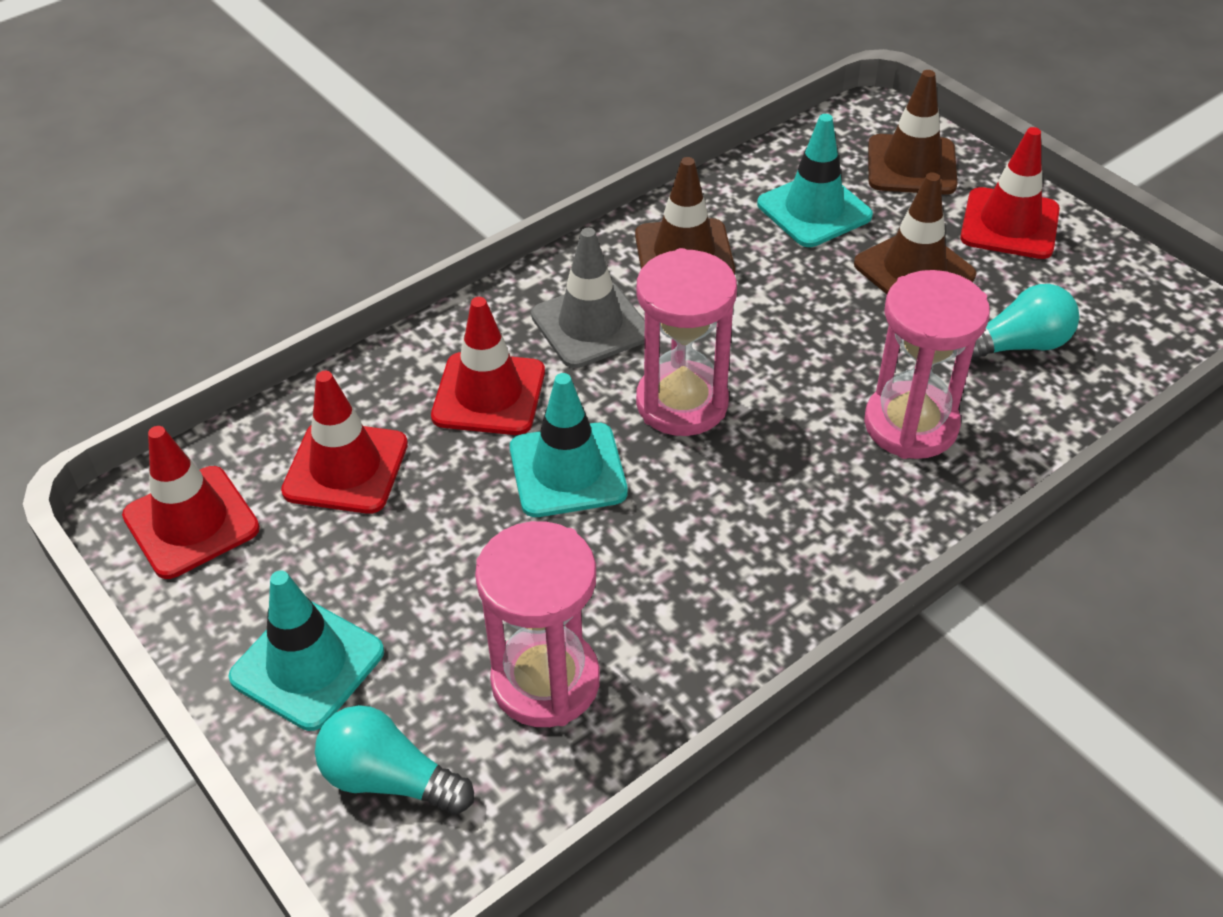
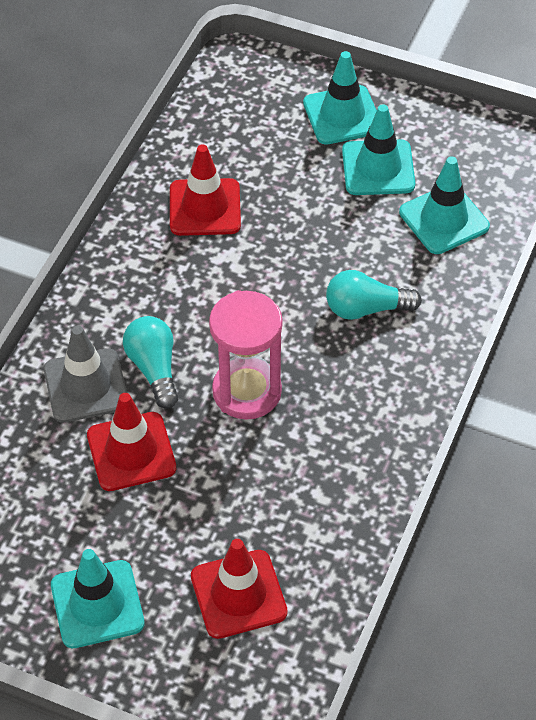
brown traffic cone: 3 -> 0
pink hourglass: 3 -> 1
red traffic cone: 4 -> 3
turquoise traffic cone: 3 -> 4

